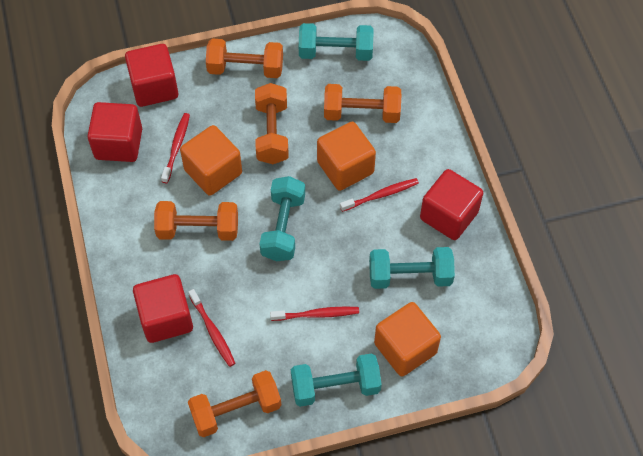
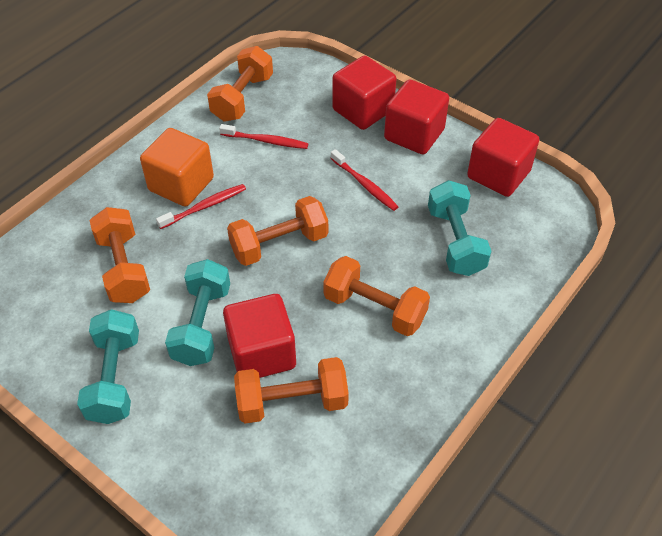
orange cube: 3 -> 1
red toothbrush: 4 -> 3
turquoise dumbbell: 4 -> 3

